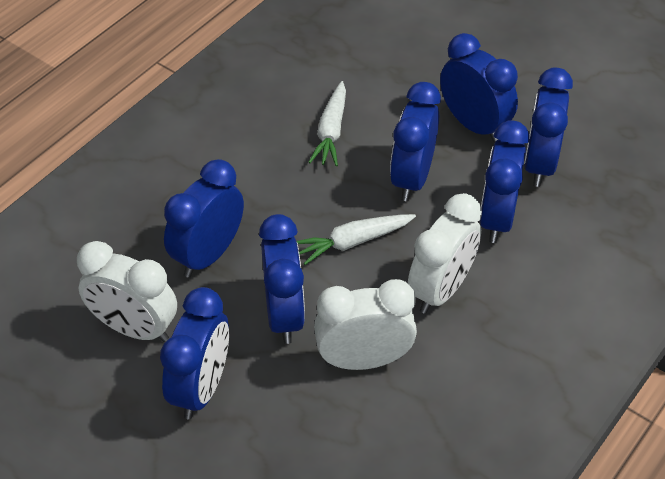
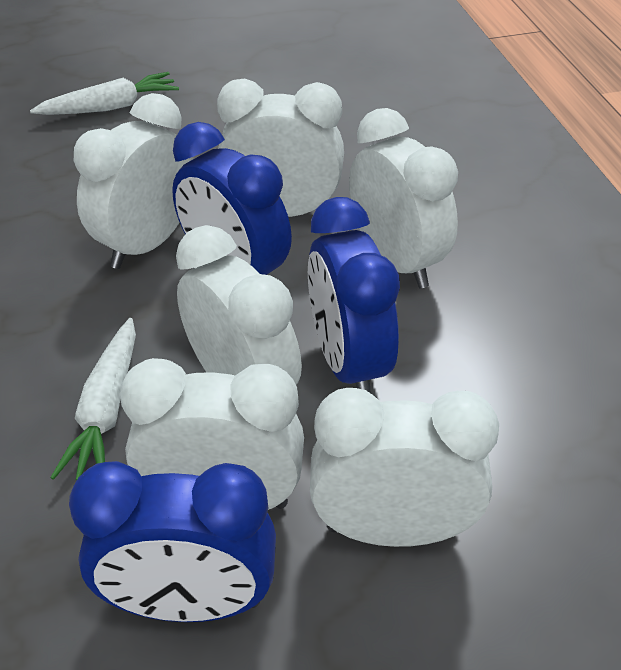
blue clock: 7 -> 3
white clock: 3 -> 6

